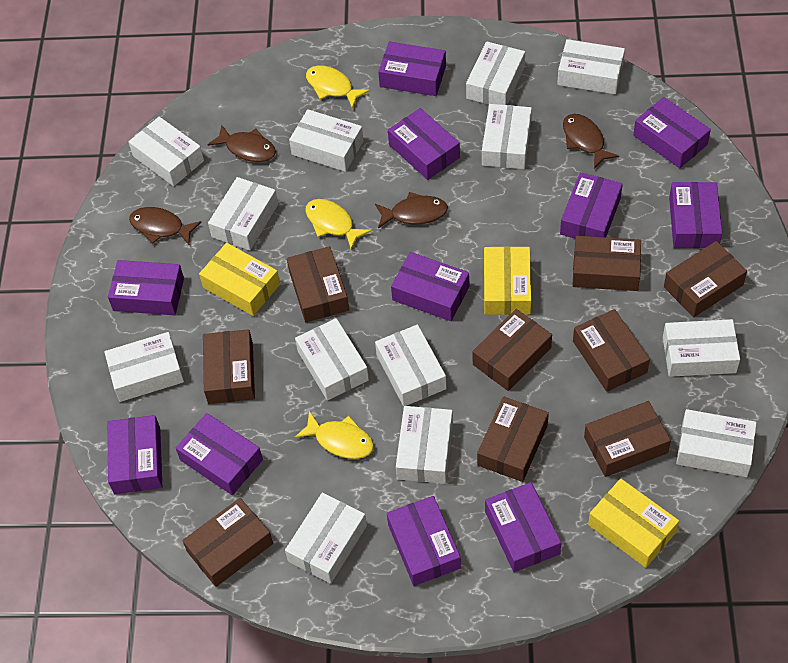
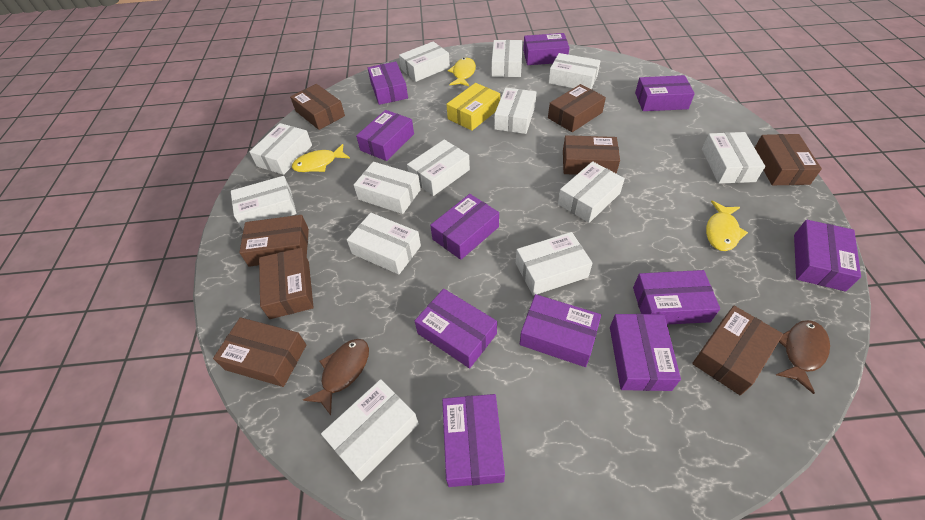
brown box: 9 -> 8
brown fish: 4 -> 2
yellow box: 3 -> 1

